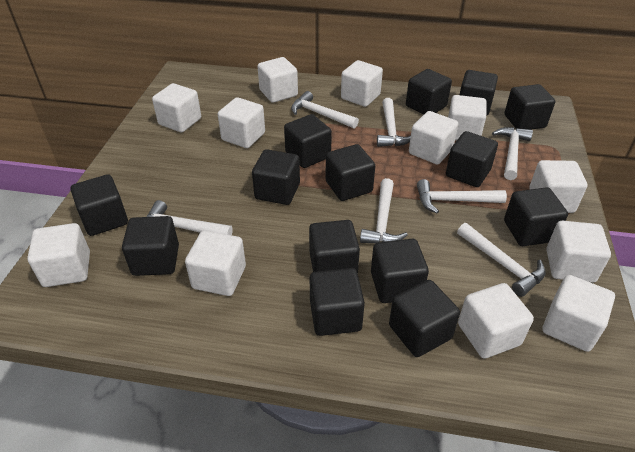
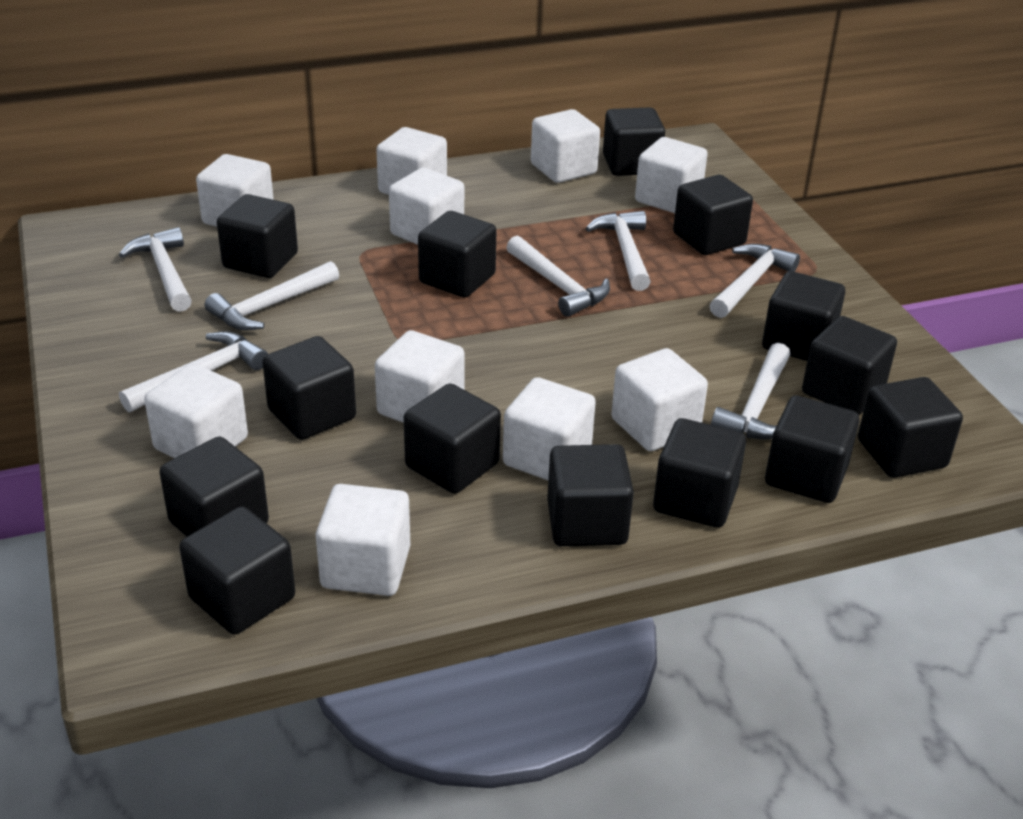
white cube: 12 -> 10

